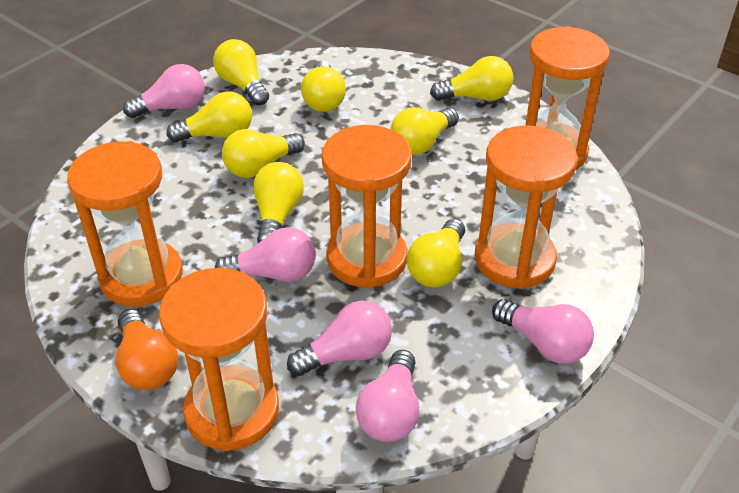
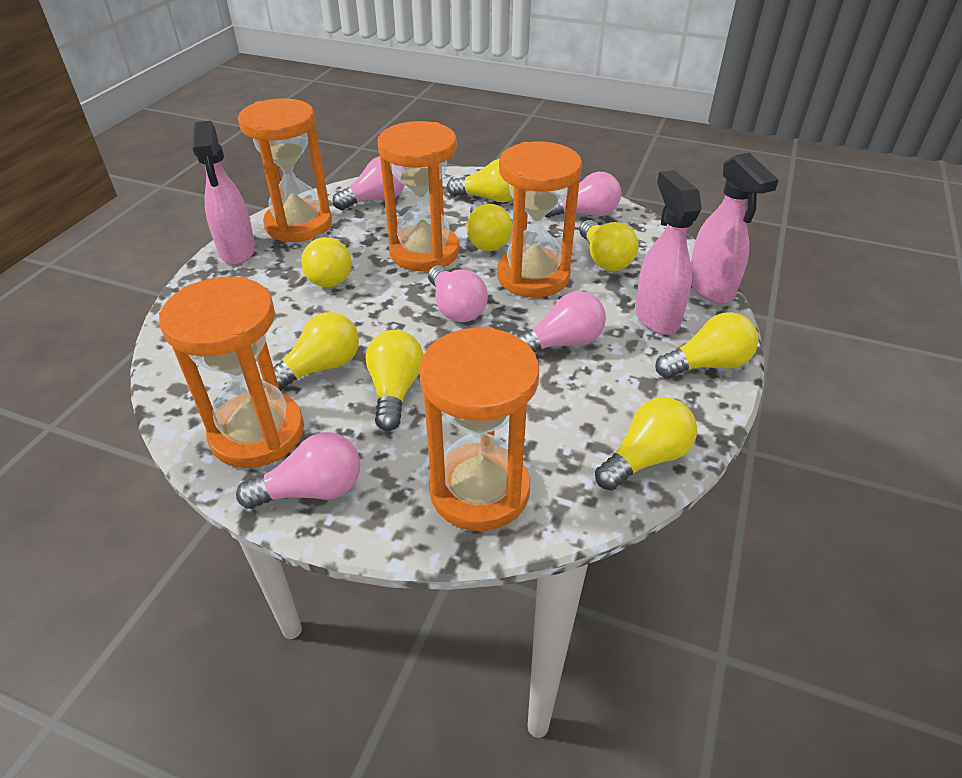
orange light bulb: 1 -> 0
pink spray bottle: 0 -> 3

